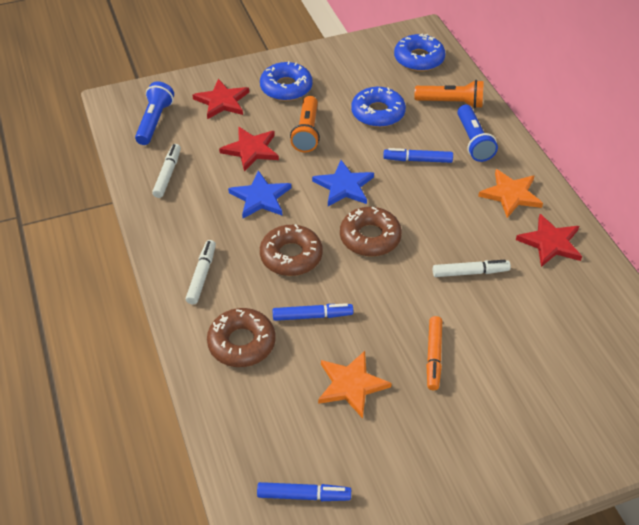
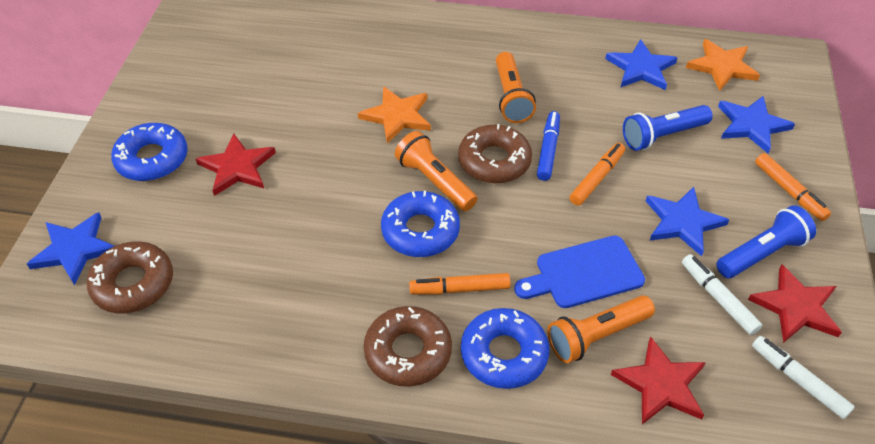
blue cutting board: 0 -> 1
blue marker: 3 -> 1
blue star: 2 -> 4
orange flashlight: 2 -> 3
orange marker: 1 -> 3
white marker: 3 -> 2

